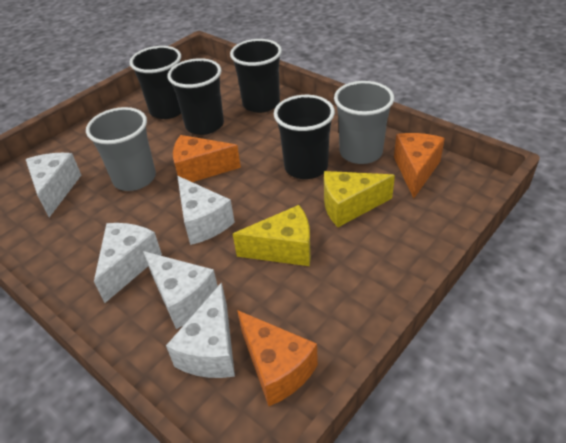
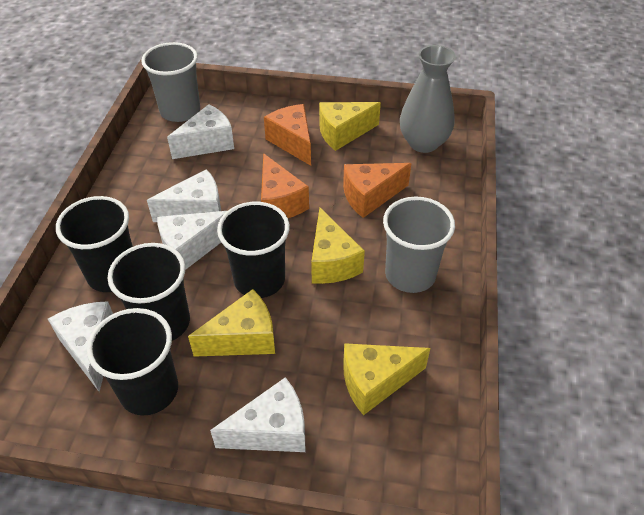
grey vase: 0 -> 1
yellow cheese: 2 -> 4

